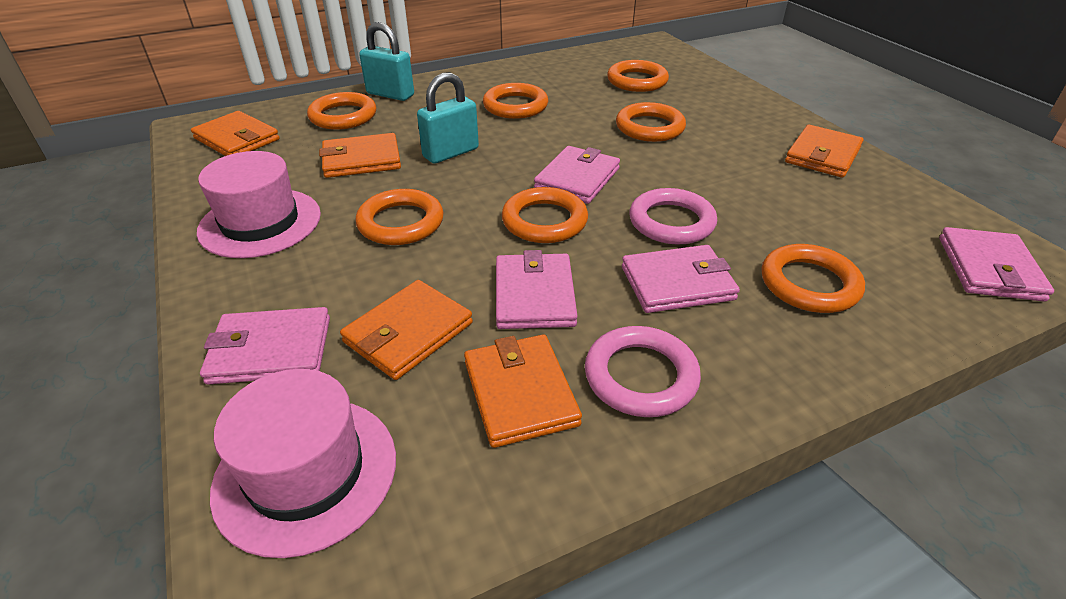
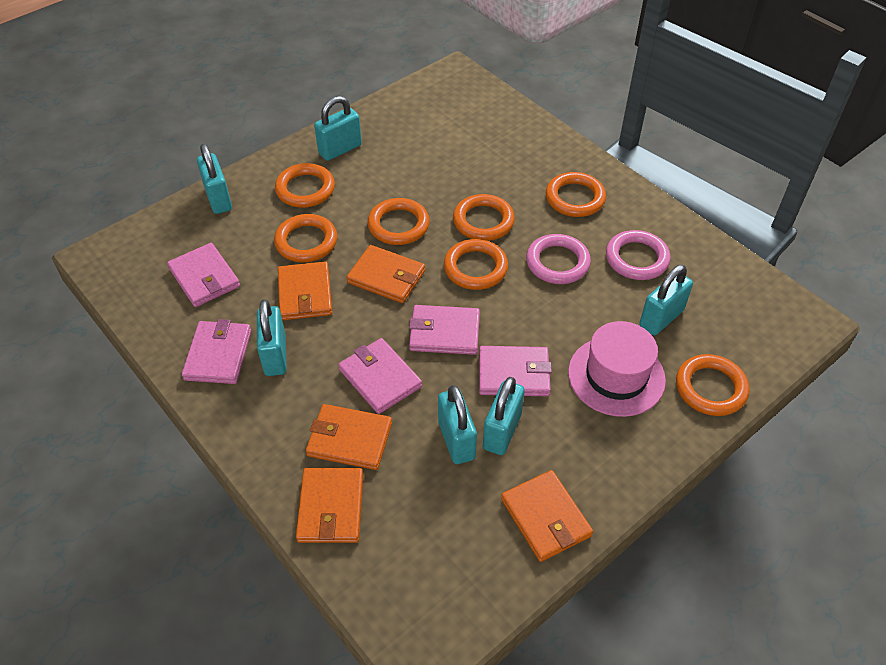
pink hat: 2 -> 1
turquoise padlock: 2 -> 6

